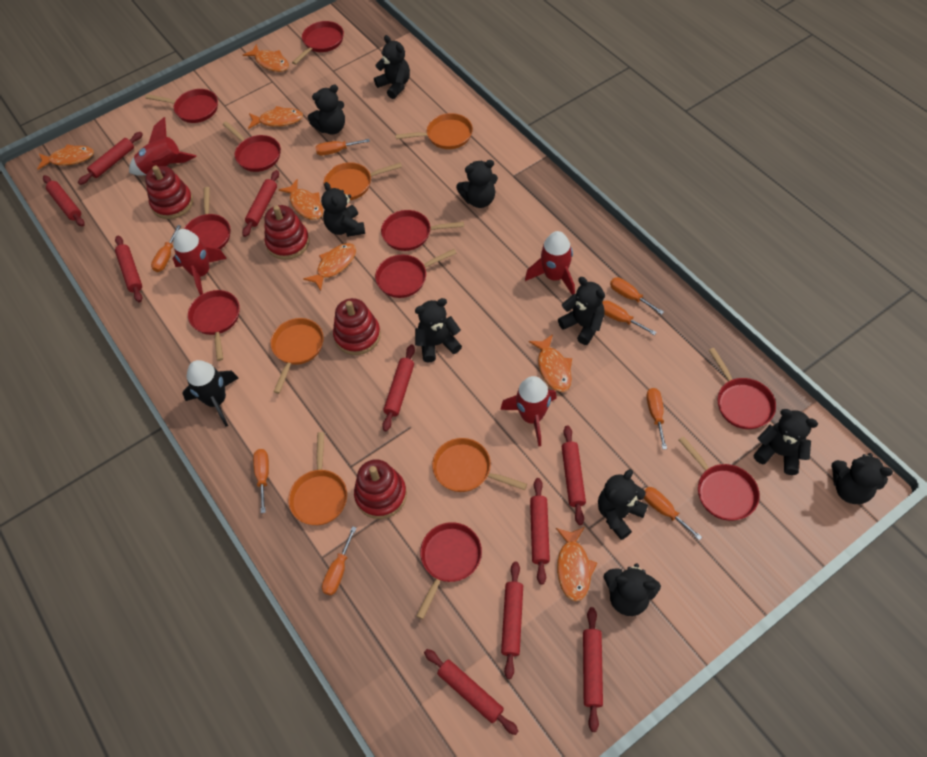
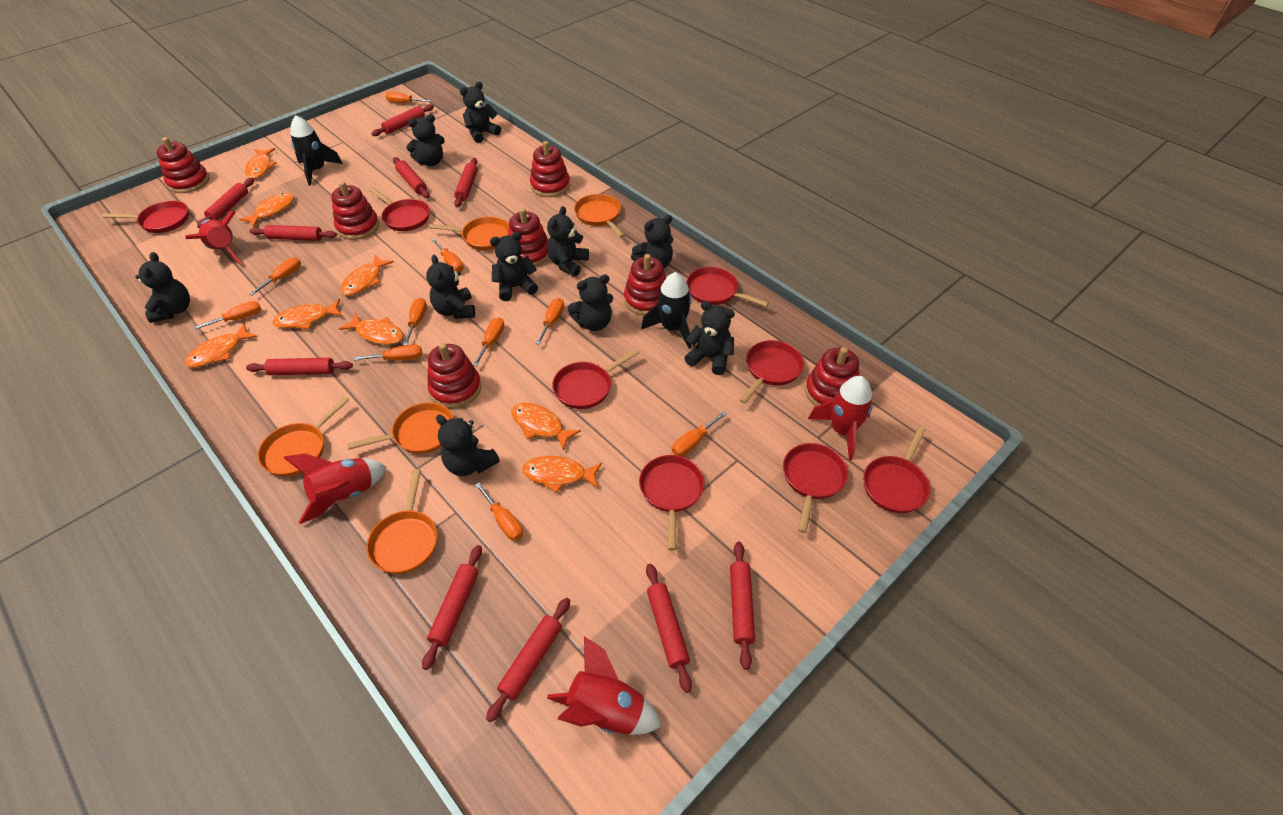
black rocket: 1 -> 2
orange fish: 7 -> 8
orange screwdriver: 8 -> 10
red pan: 10 -> 8
red stacking toy: 4 -> 7

